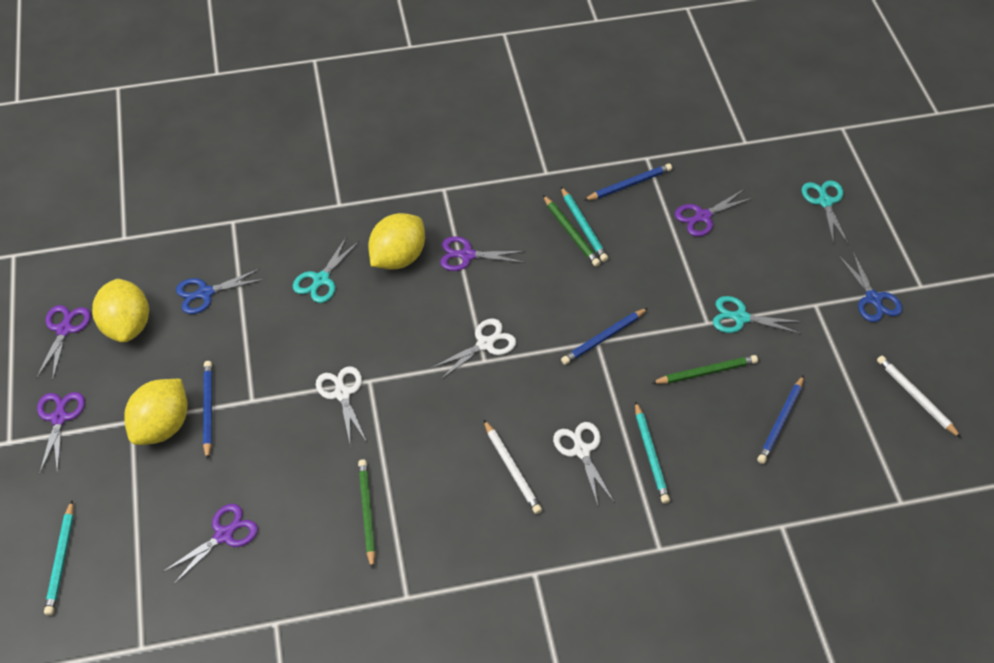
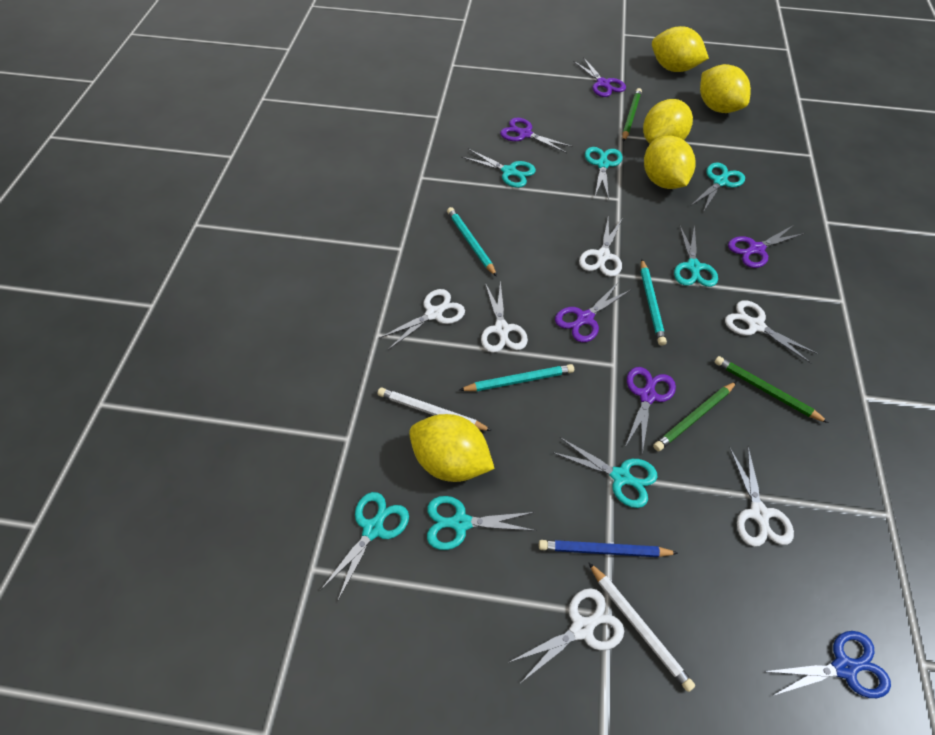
blue pencil: 4 -> 1
blue scissors: 2 -> 1
turquoise scissors: 3 -> 7
white scissors: 3 -> 6
yellow lemon: 3 -> 5

